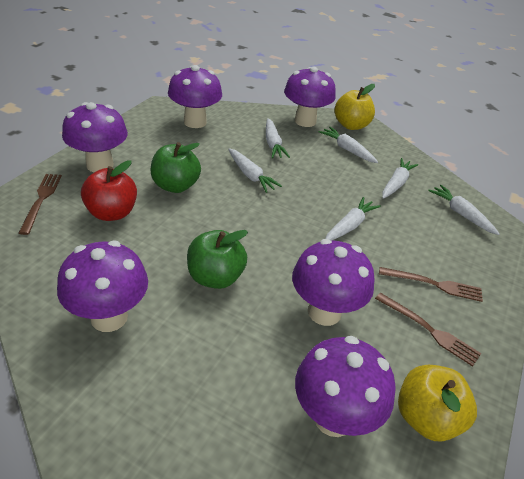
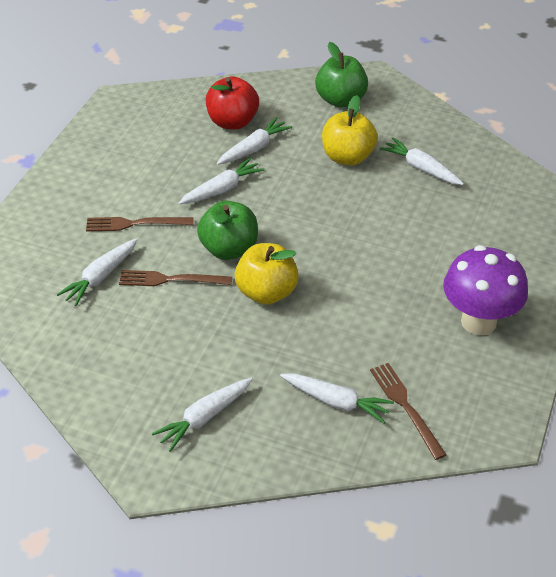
purple mushroom: 6 -> 1

